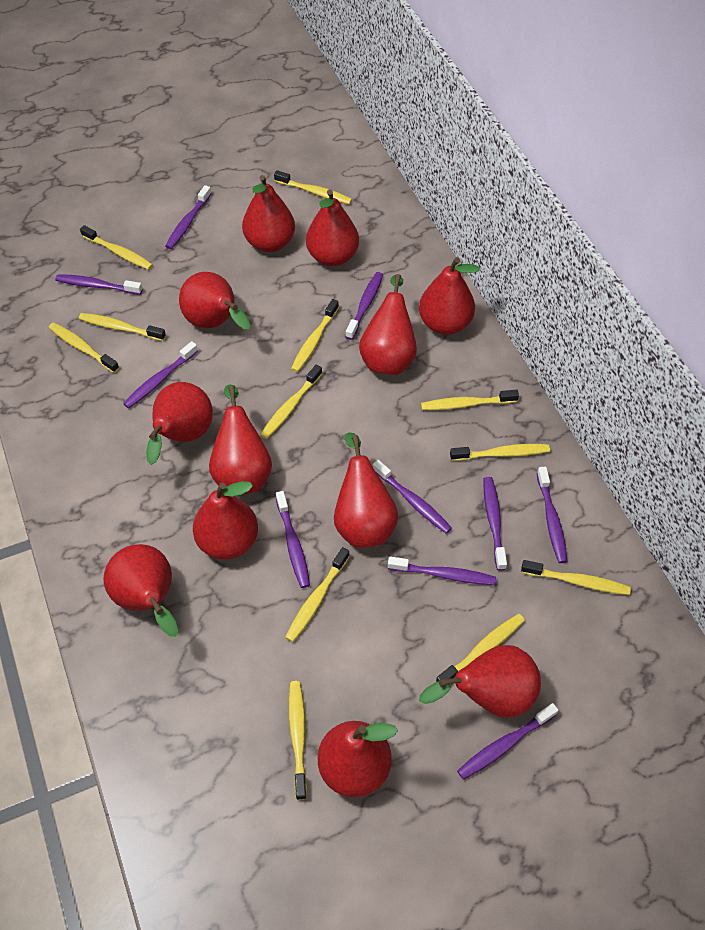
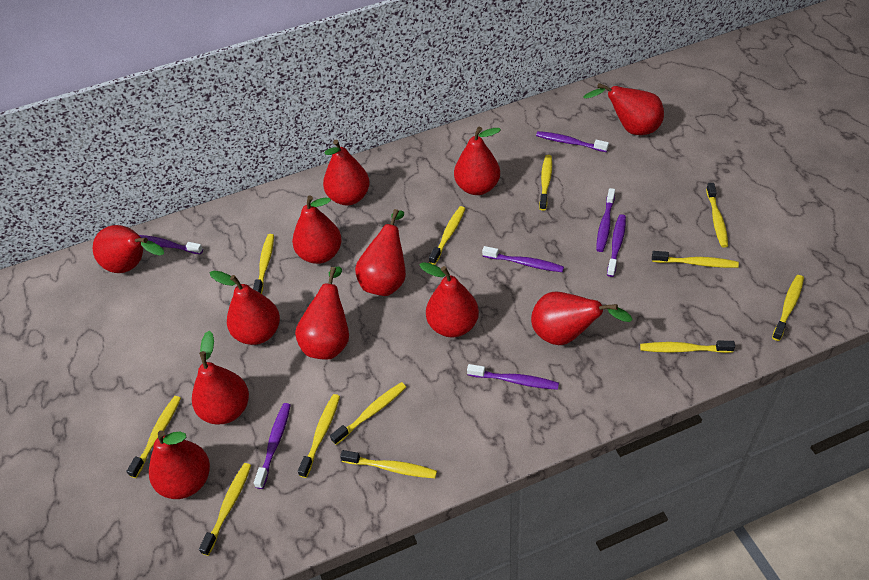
purple toothbrush: 10 -> 7

